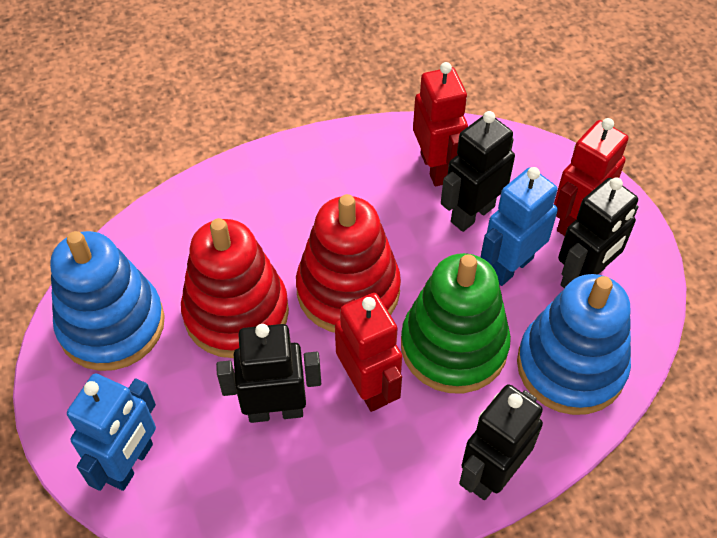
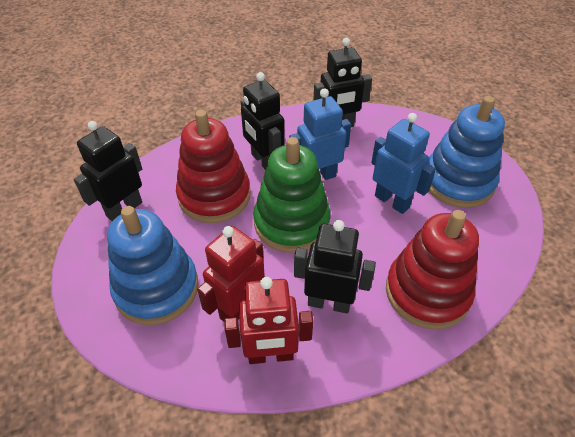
red robot: 3 -> 2

